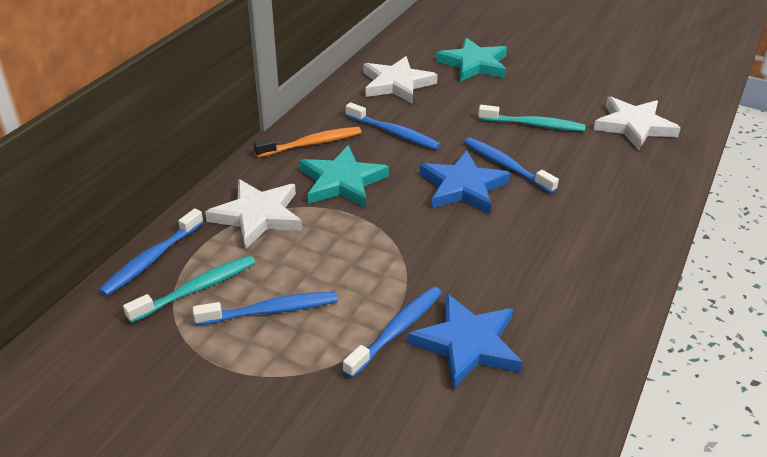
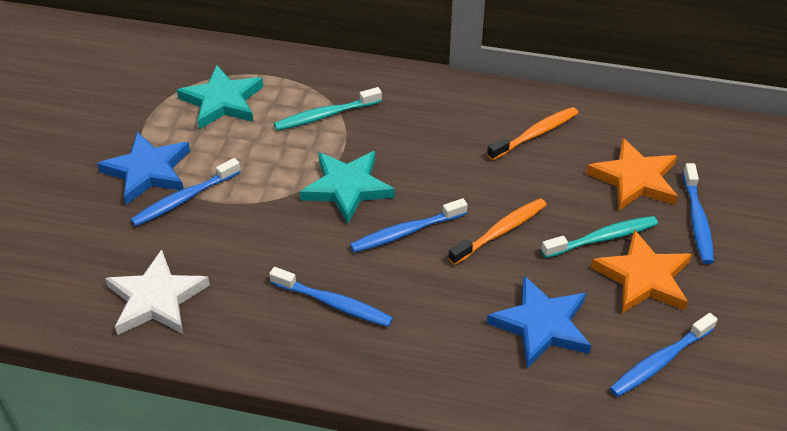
orange star: 0 -> 2
orange toothbrush: 1 -> 2
white star: 3 -> 1

